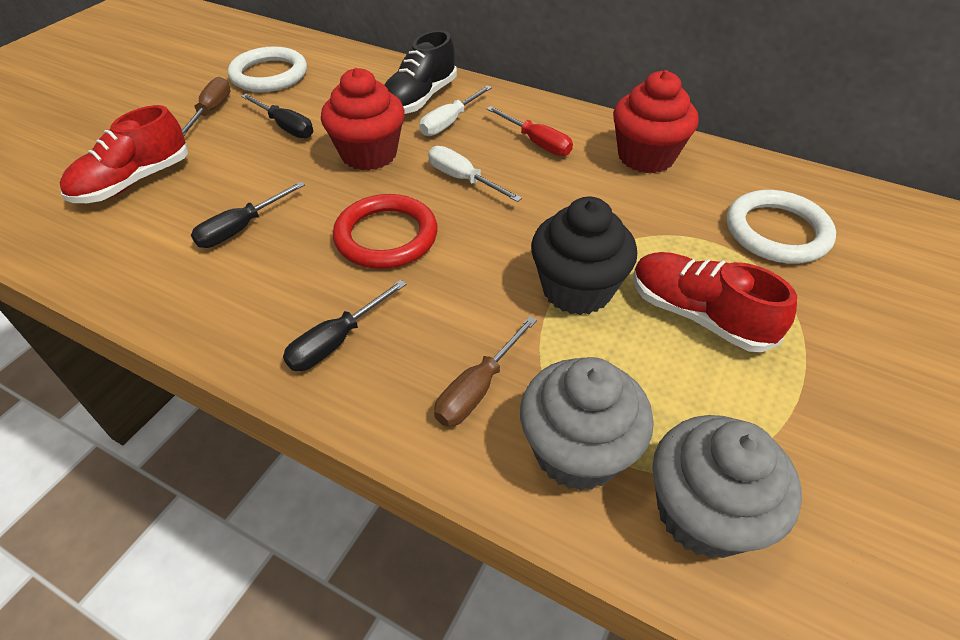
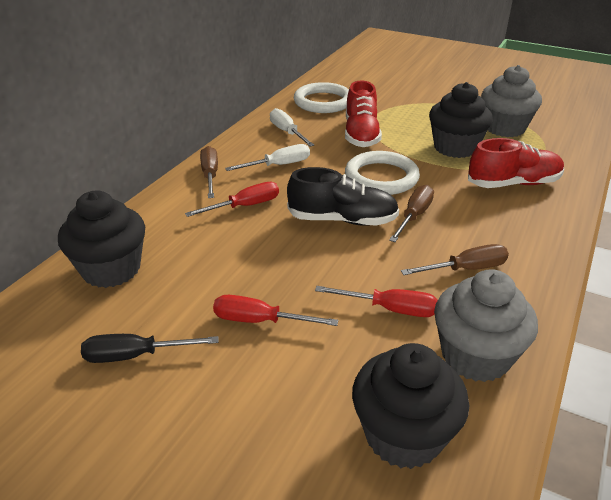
black cupcake: 1 -> 3
black screwdriver: 3 -> 1
brown screwdriver: 2 -> 3
red cupcake: 2 -> 0
red ring: 1 -> 0
red screwdriver: 1 -> 3

